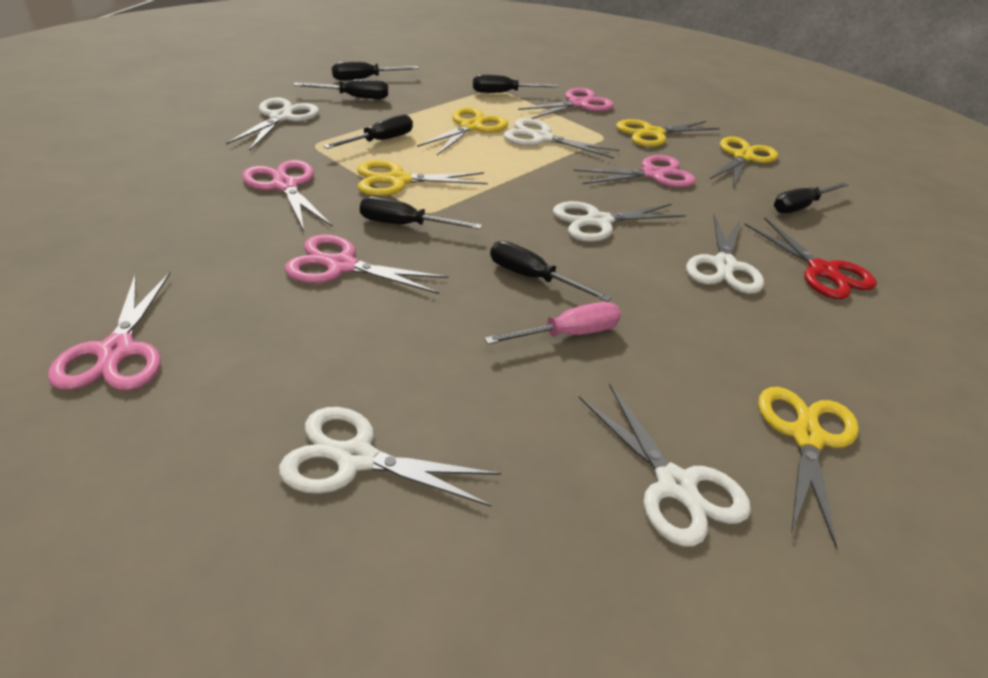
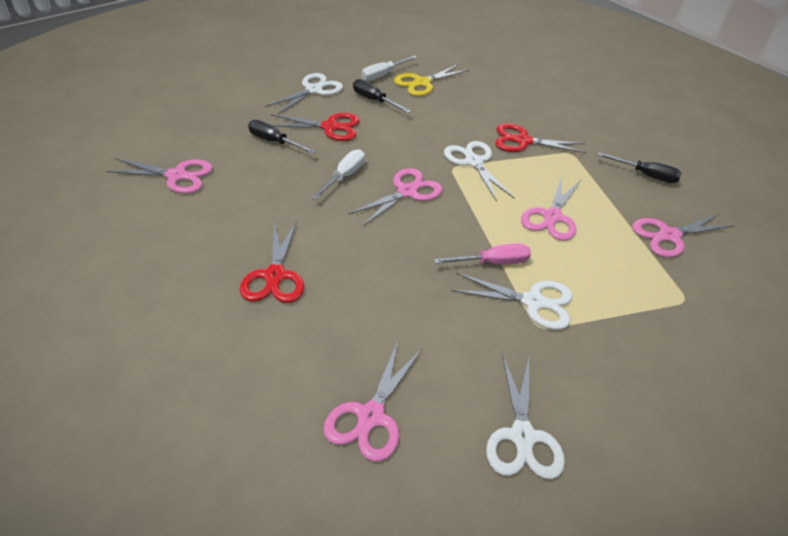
black screwdriver: 7 -> 3
red scissors: 1 -> 3
white scissors: 6 -> 4
white screwdriver: 0 -> 2
yellow scissors: 5 -> 1

